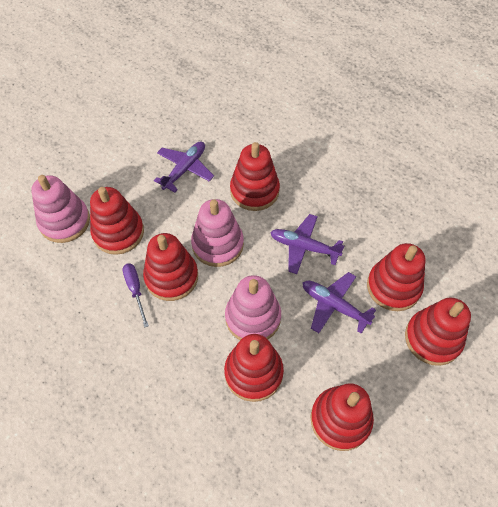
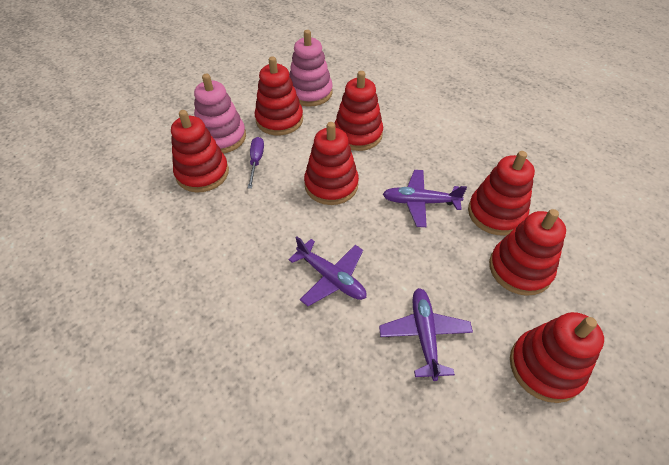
pink stacking toy: 3 -> 2

